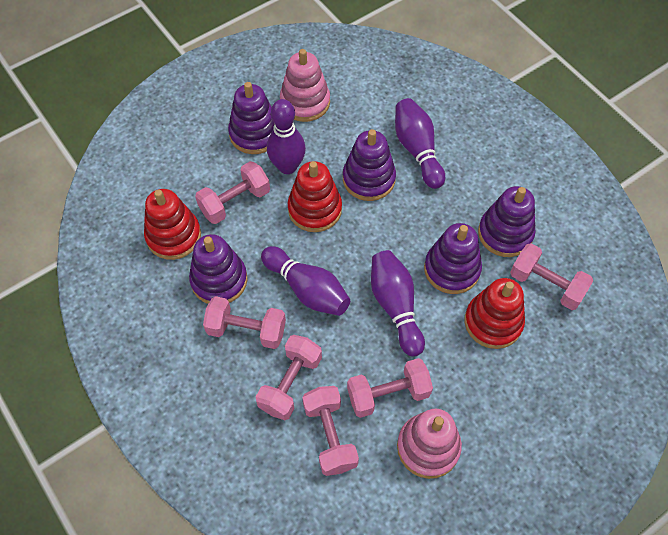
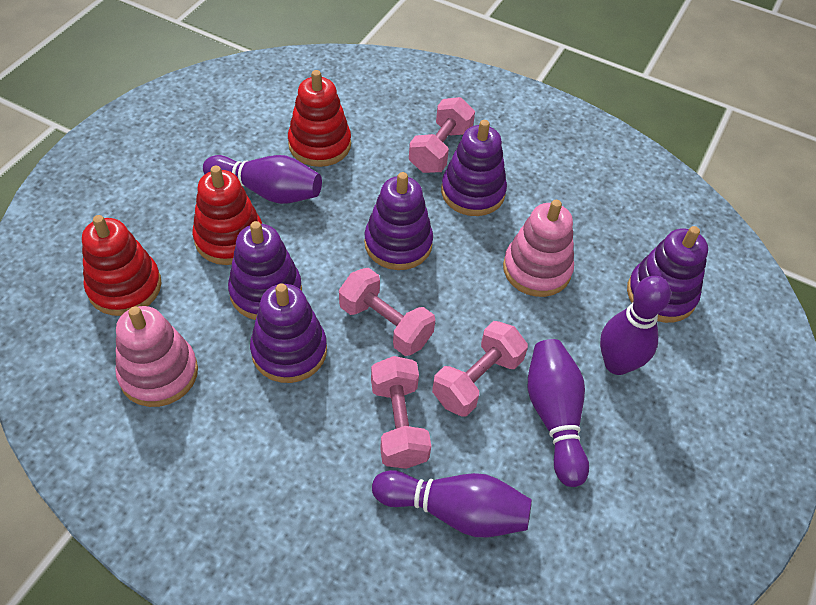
pink dumbbell: 6 -> 4

